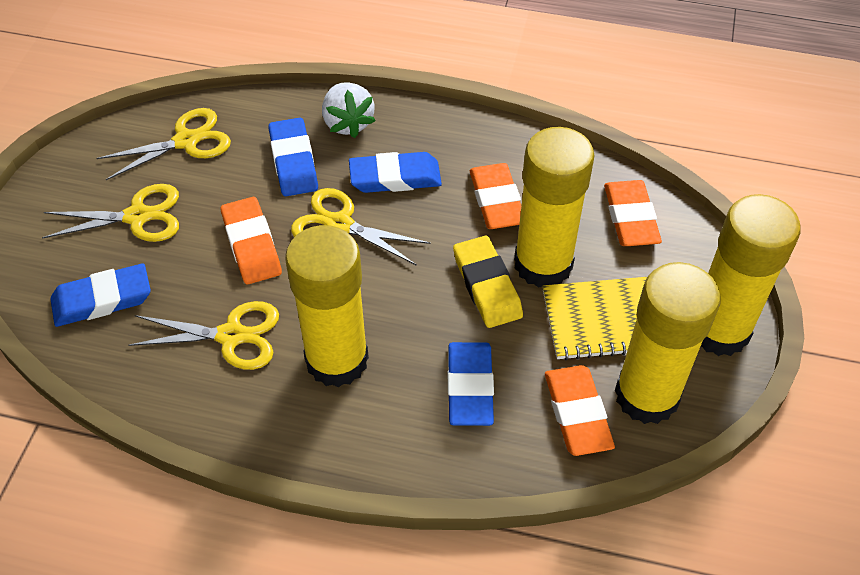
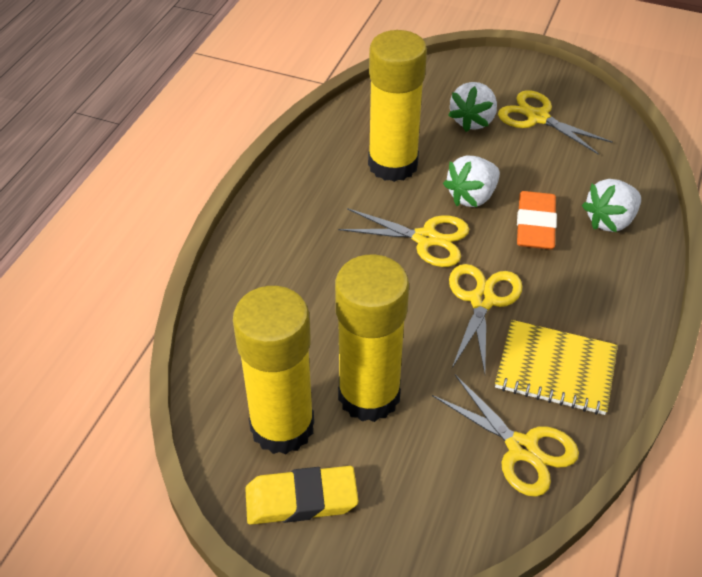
blue eraser: 4 -> 0
orange eraser: 4 -> 1
white strawberry: 1 -> 3
yellow glue stick: 4 -> 3

